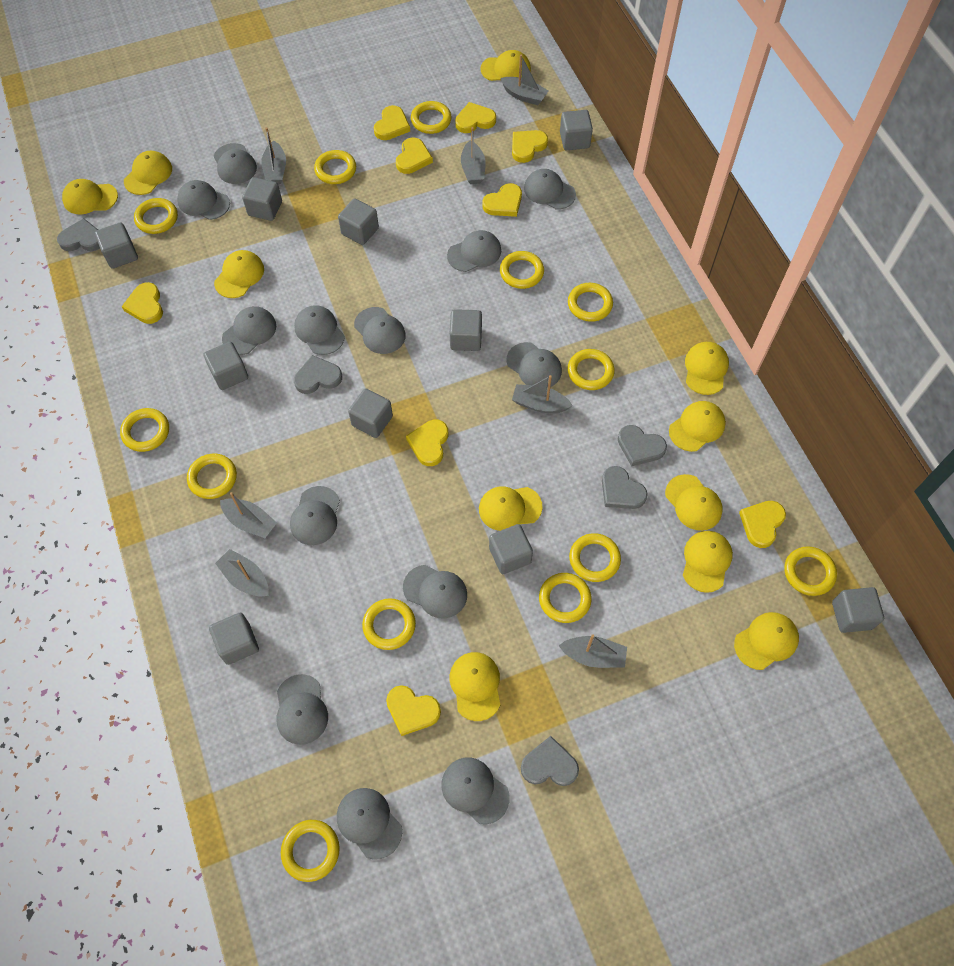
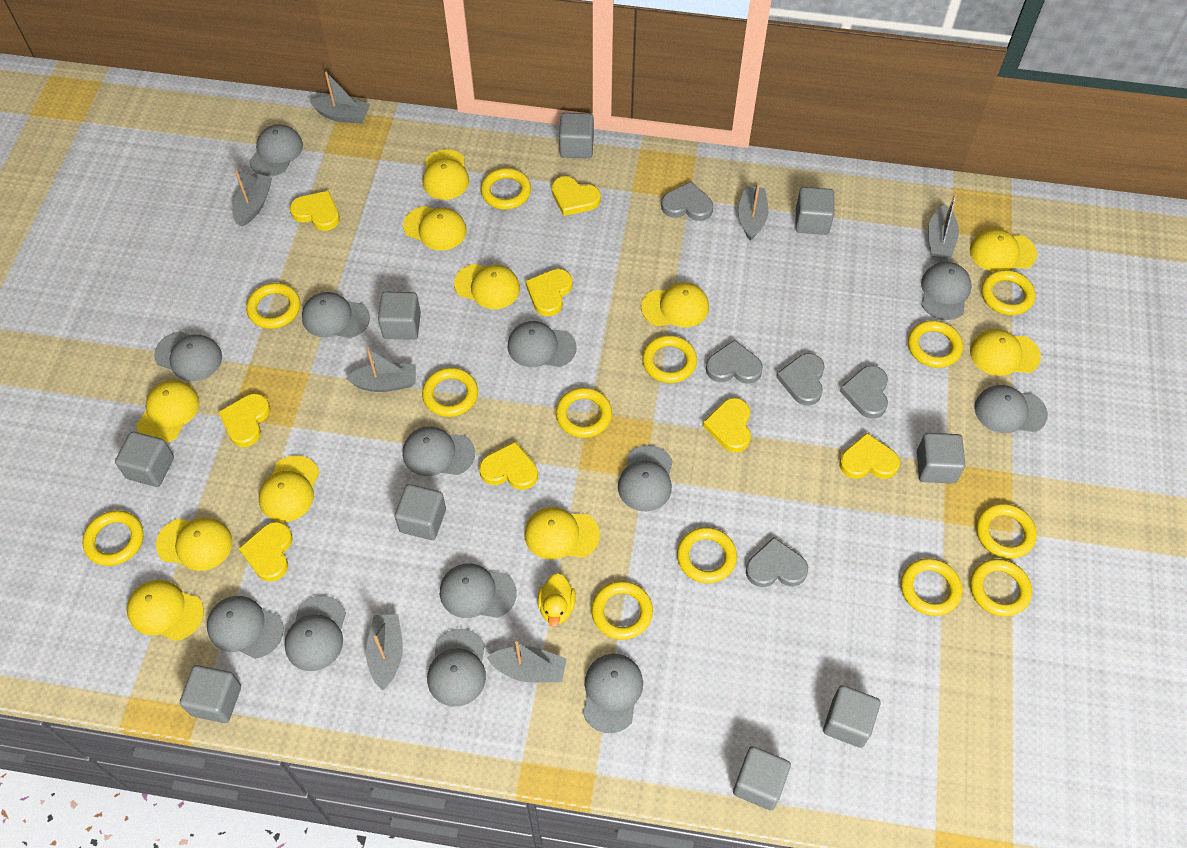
grey cube: 10 -> 9
yellow duck: 0 -> 1
yellow heart: 9 -> 8

